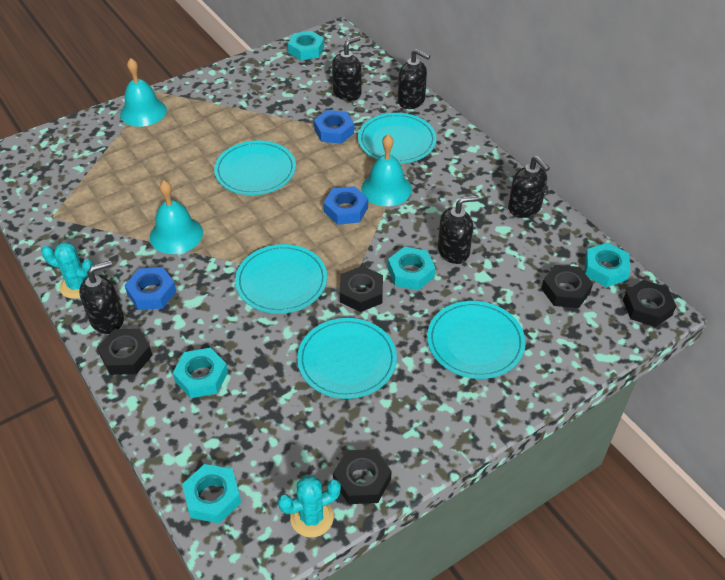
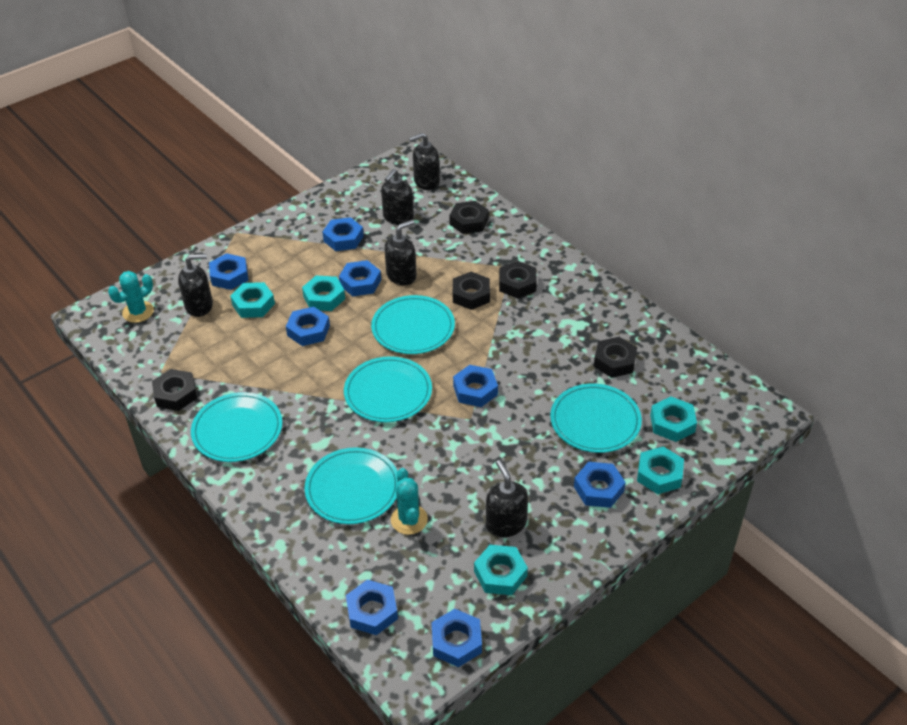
blue nut: 3 -> 8
turquoise bell: 3 -> 0

